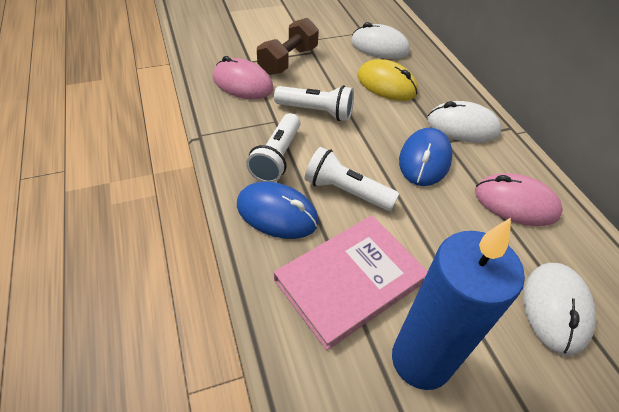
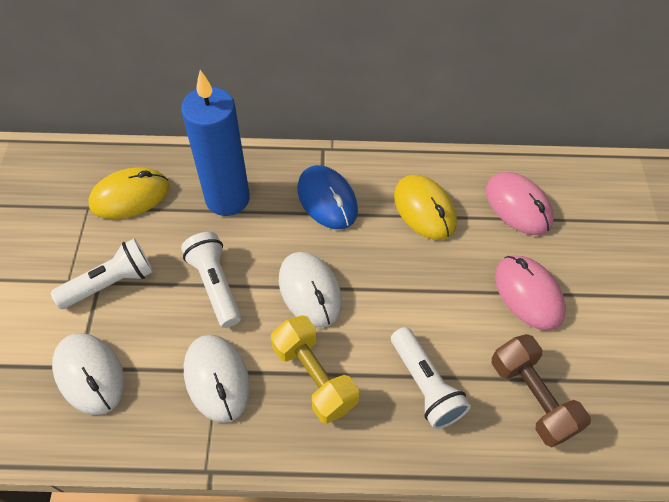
blue mouse: 2 -> 1
pink book: 1 -> 0
yellow dumbbell: 0 -> 1
yellow mouse: 1 -> 2

